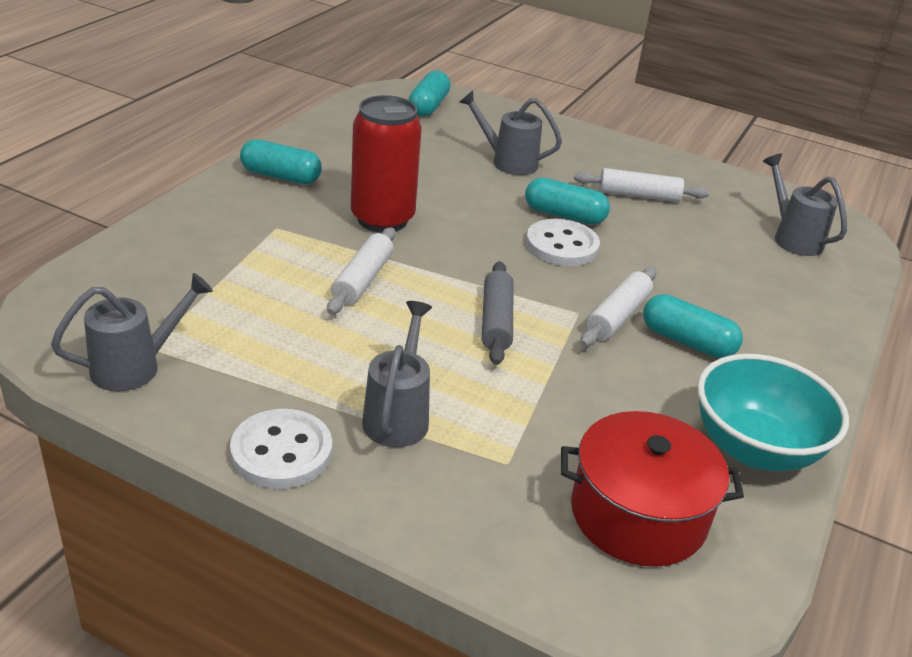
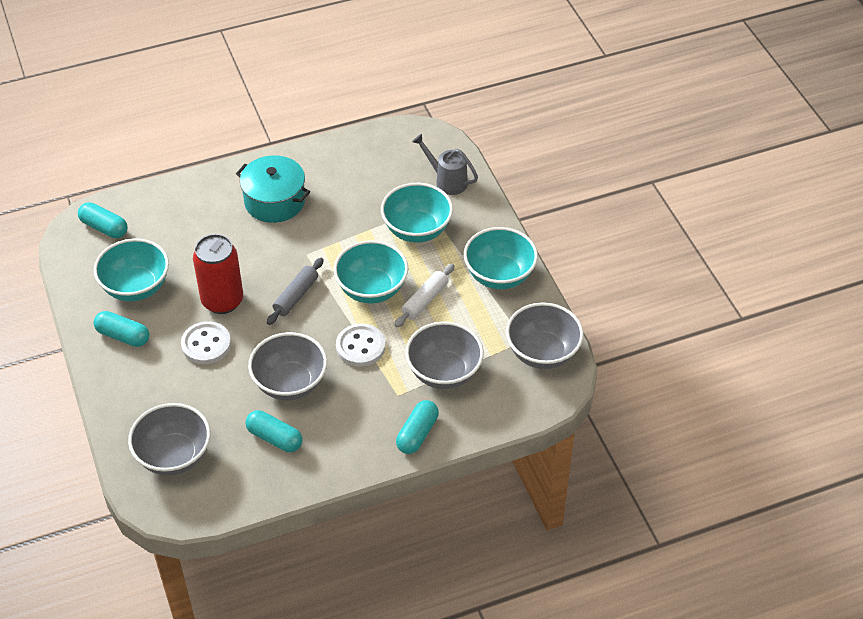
grey bowl: 0 -> 4
grey watering can: 4 -> 1
red pot: 1 -> 0
turquoise bowl: 1 -> 4
turquoise pot: 0 -> 1
white rolling pin: 3 -> 1

